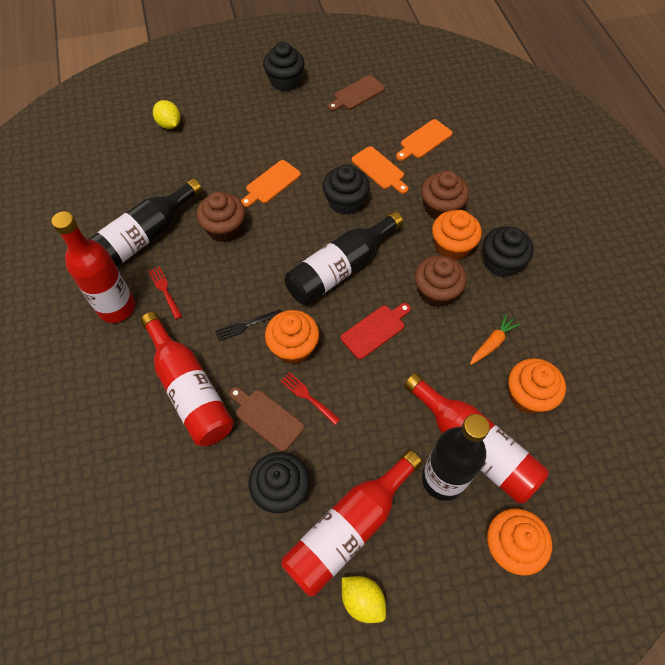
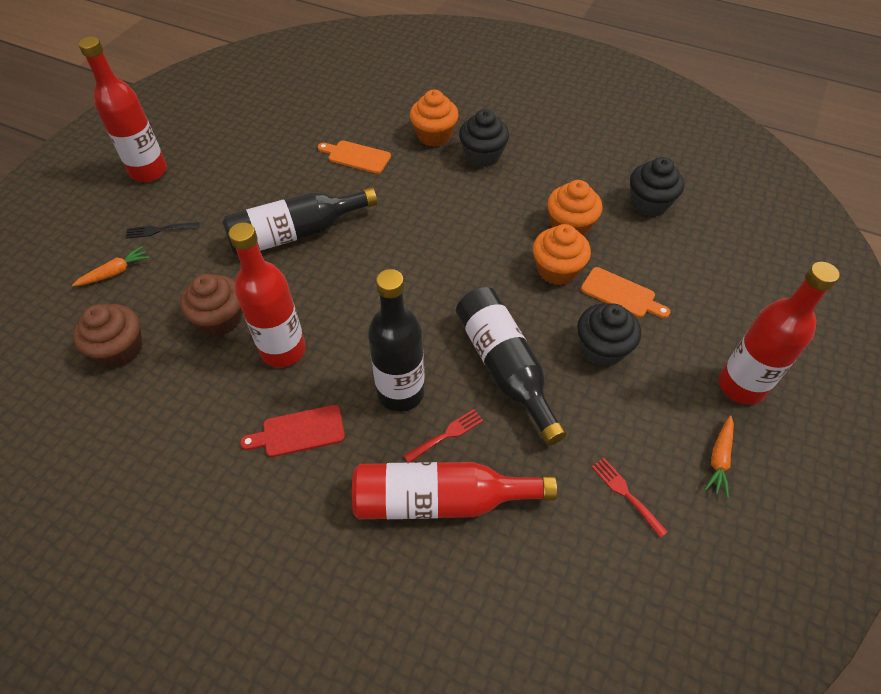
black cupcake: 4 -> 3
brown cupcake: 3 -> 2
brown cutting board: 2 -> 0
orange carrot: 1 -> 2
orange cupcake: 4 -> 3
orange cutting board: 3 -> 2
yellow lemon: 2 -> 0

